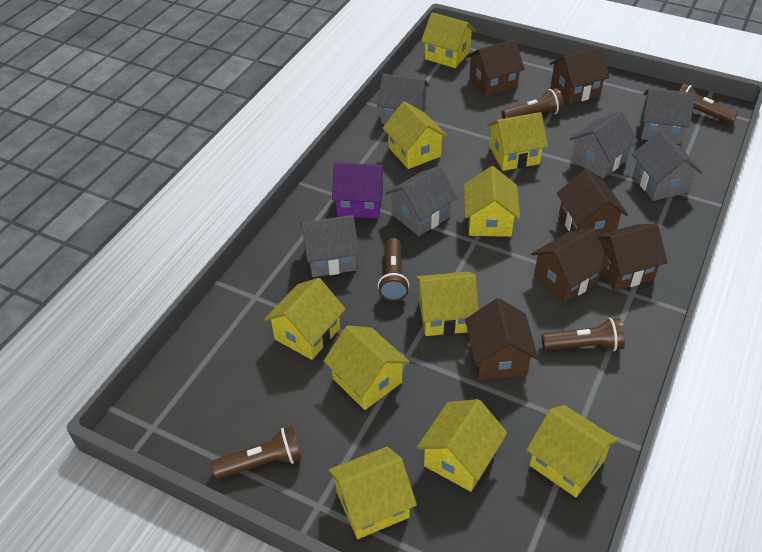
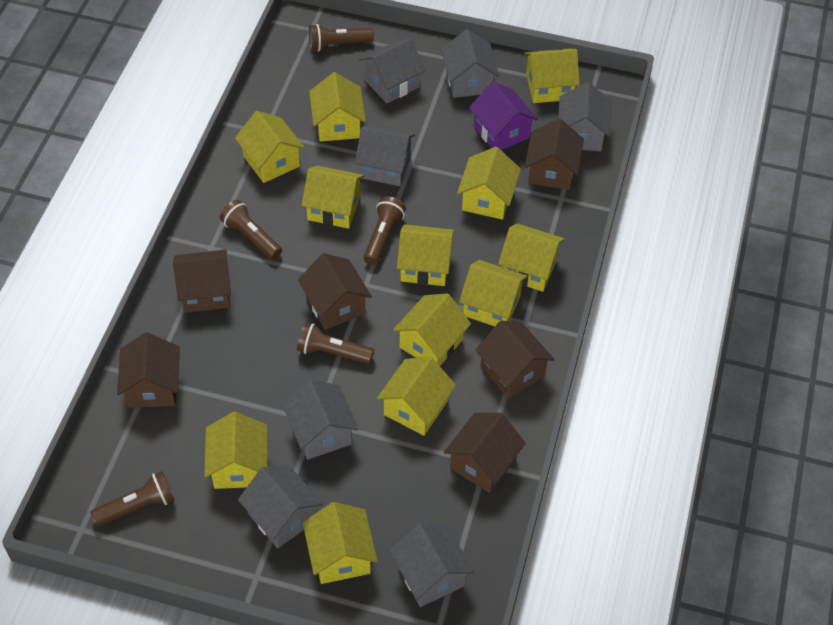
grey house: 6 -> 7
yellow house: 10 -> 12

